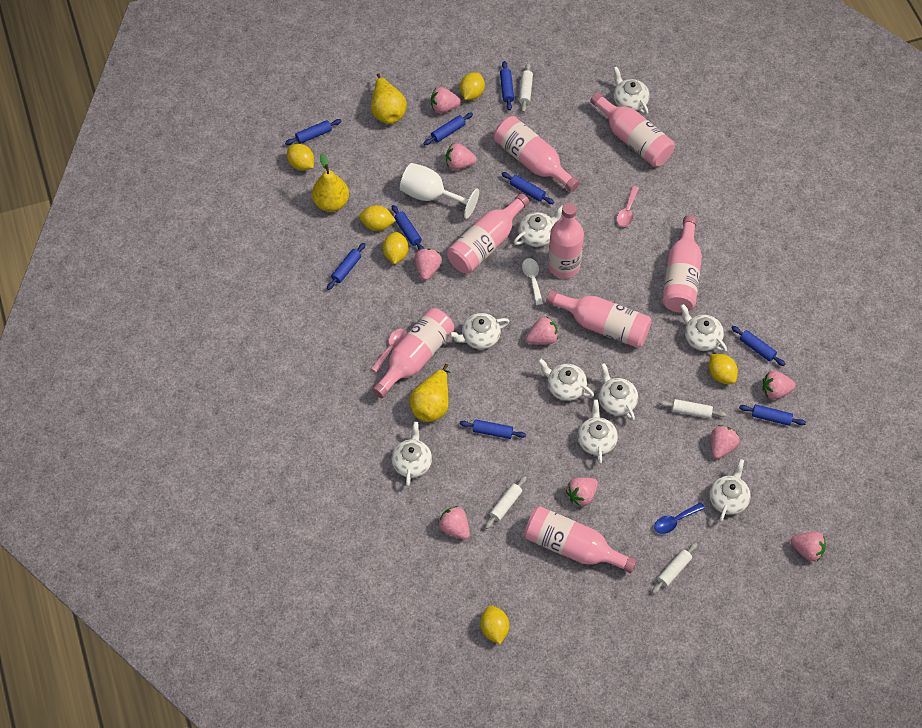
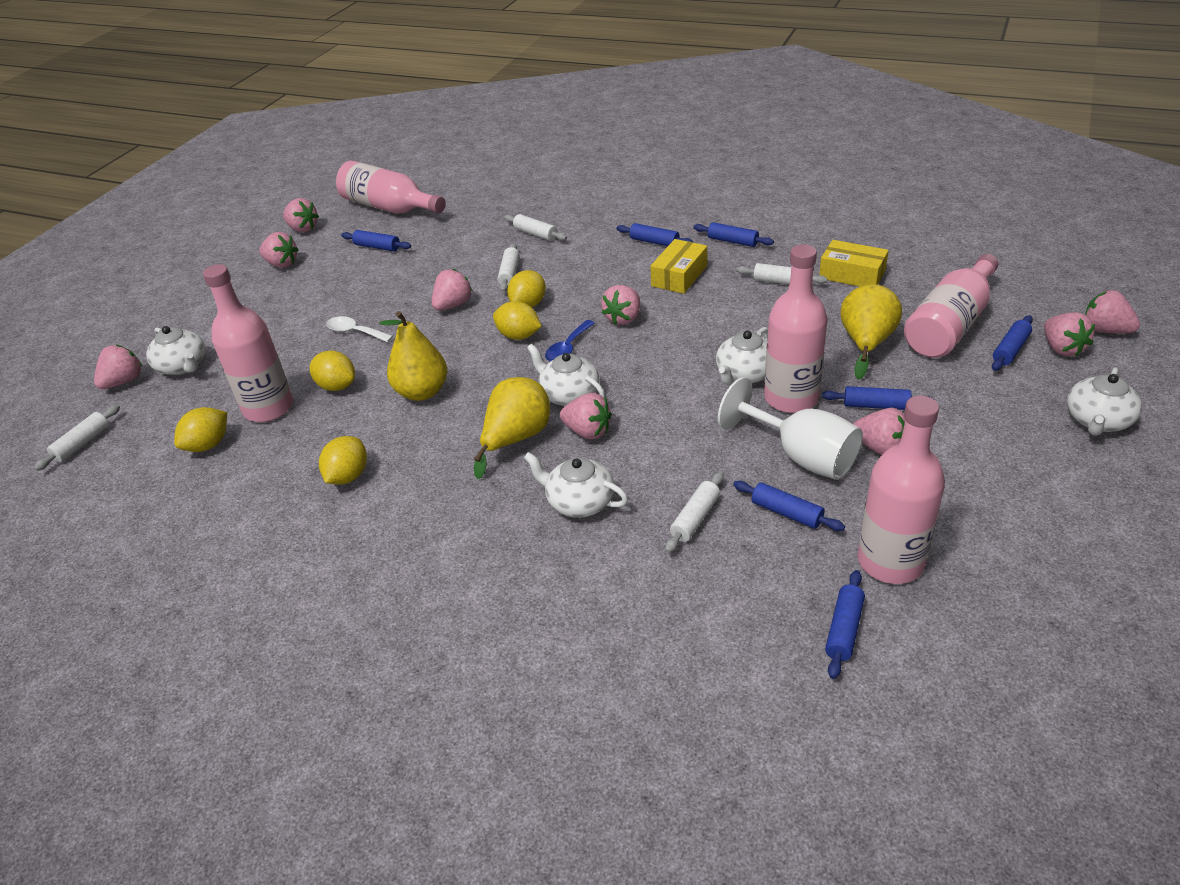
blue rolling pin: 9 -> 7
pink bottle: 8 -> 5
pink spoon: 2 -> 0
white rolling pin: 4 -> 5
white teapot: 9 -> 5
yellow box: 0 -> 2
yellow lemon: 6 -> 5

